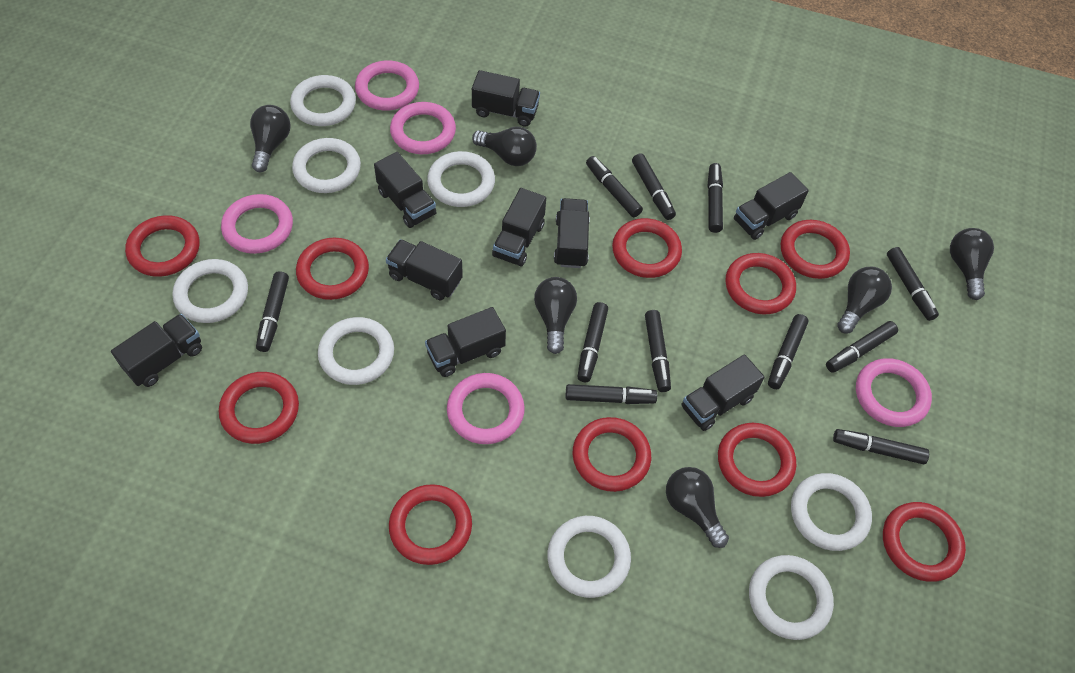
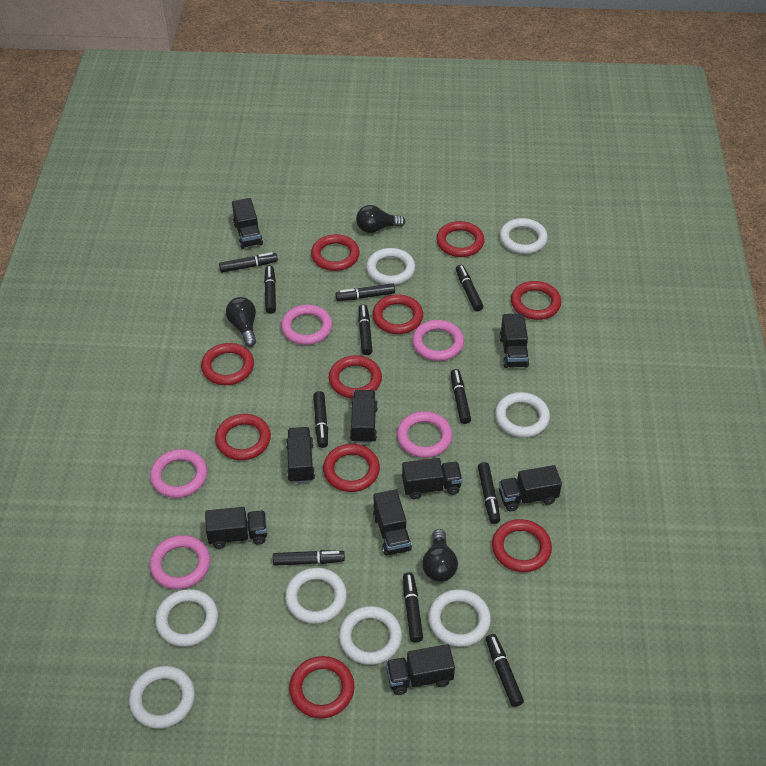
black light bulb: 6 -> 3

